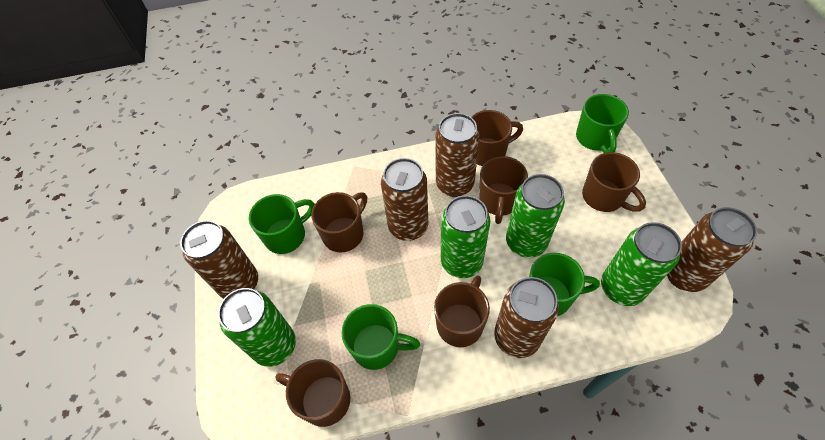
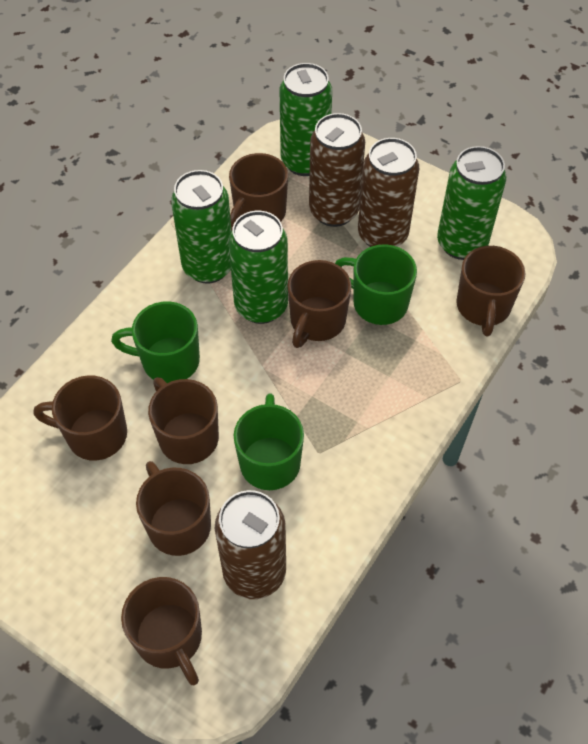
brown can: 5 -> 3
brown mug: 6 -> 7
green mug: 4 -> 3

